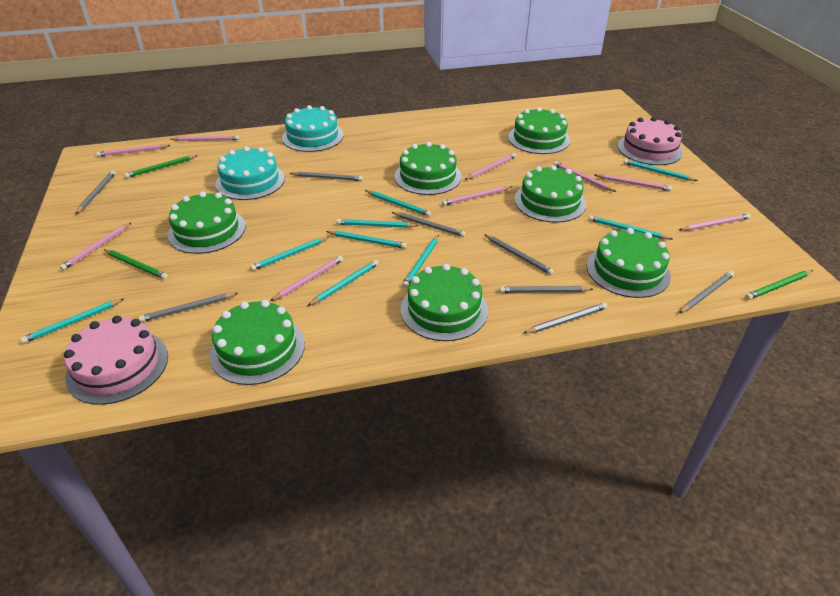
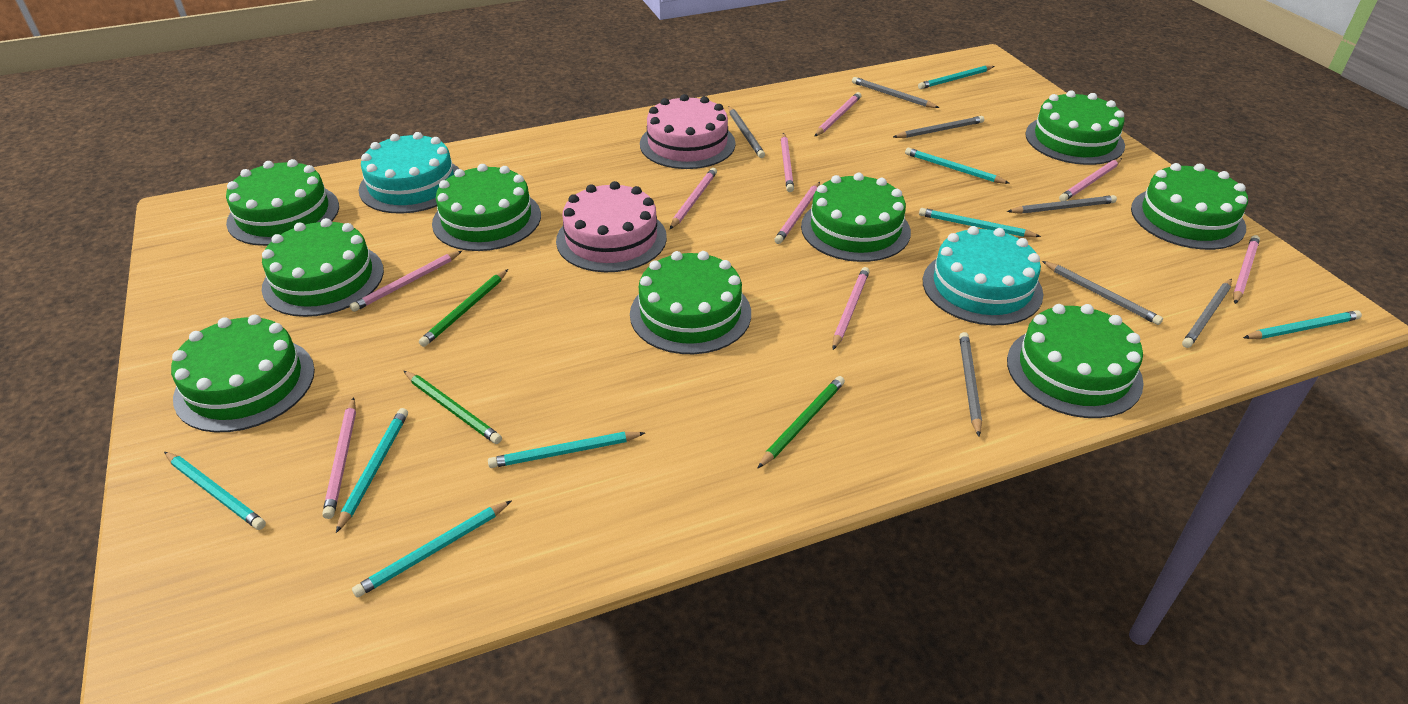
green cake: 7 -> 9
grey pencil: 8 -> 7
turquoise pencil: 9 -> 8

